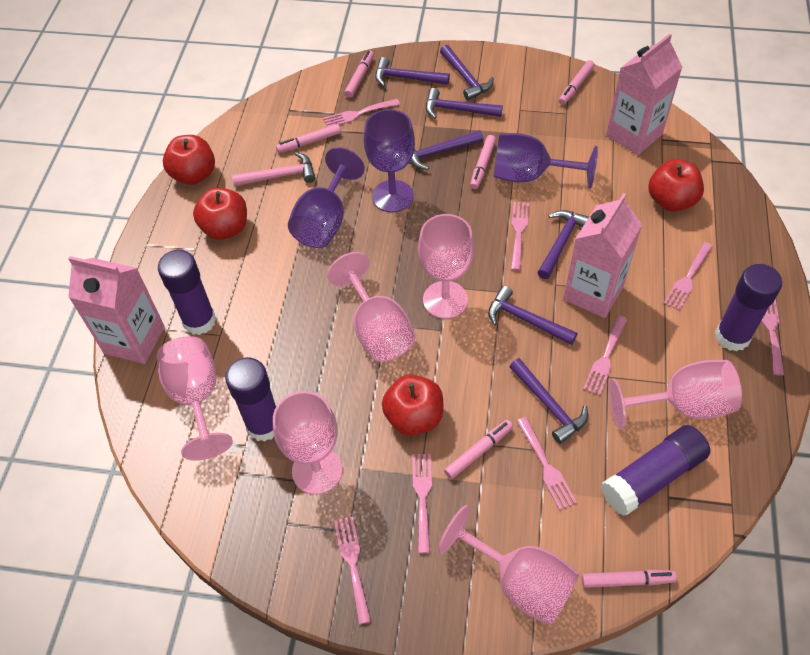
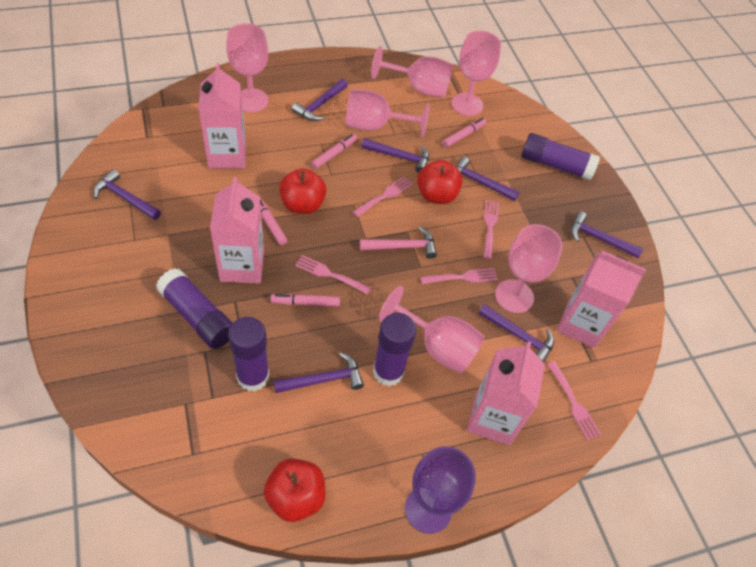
pink carton: 3 -> 4
pink fork: 8 -> 5
pink marker: 6 -> 4
purple goblet: 3 -> 1
red apple: 4 -> 3

